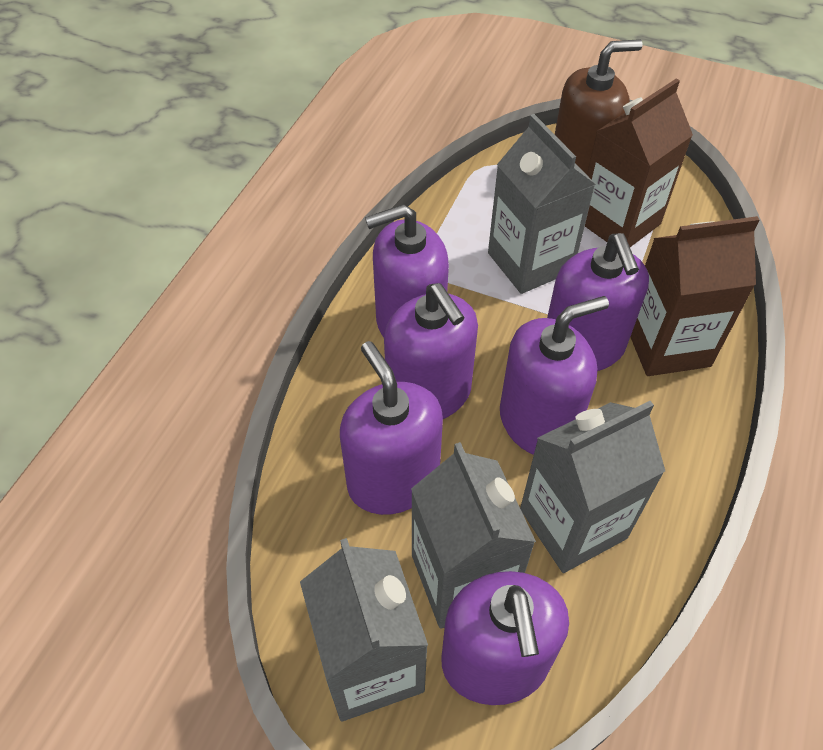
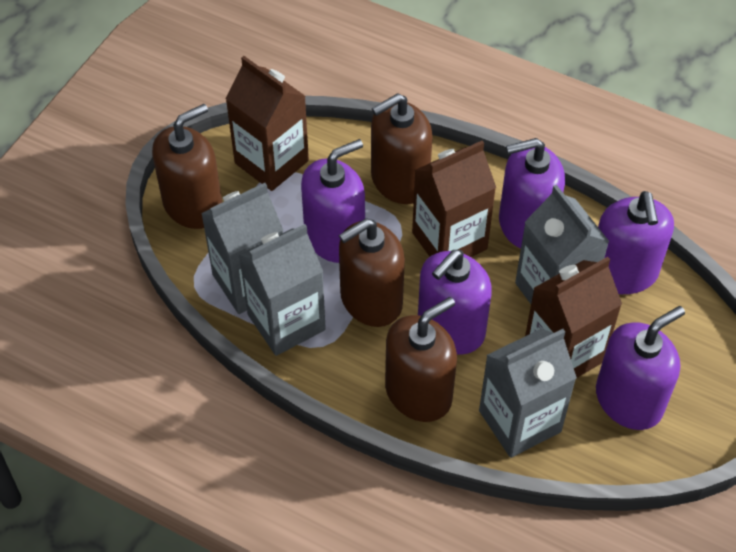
brown carton: 2 -> 3
brown soap dispenser: 1 -> 4
purple soap dispenser: 6 -> 5

